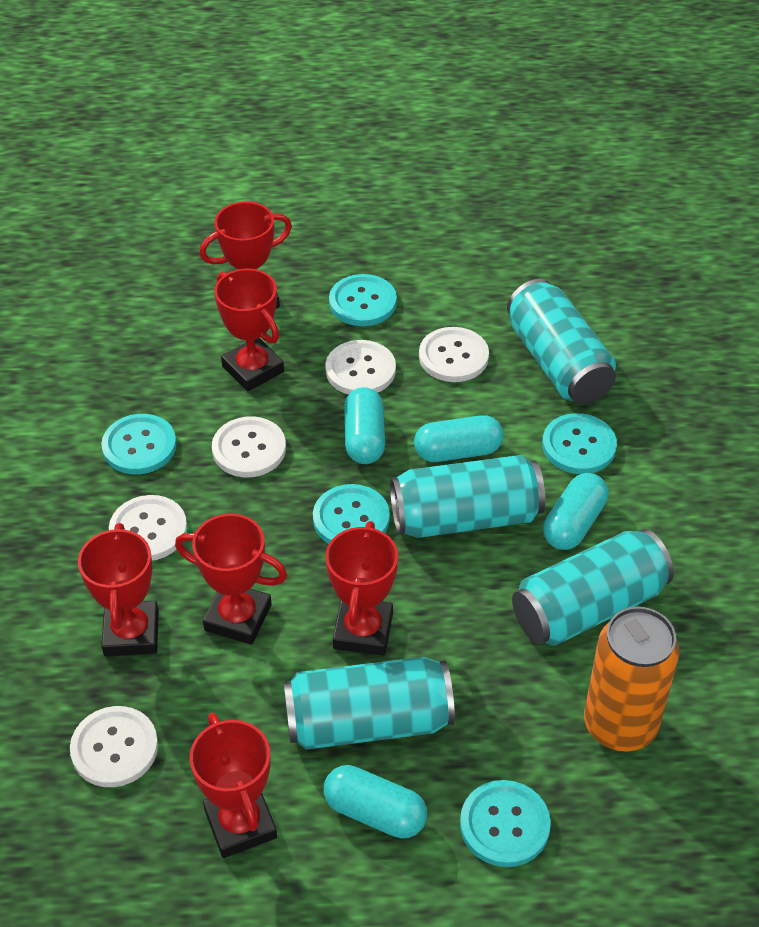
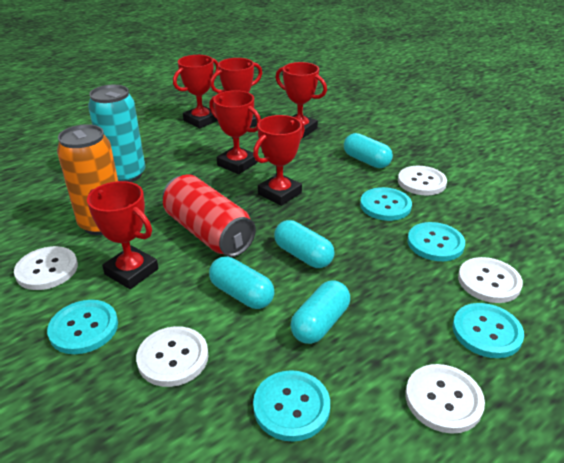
red can: 0 -> 1
turquoise can: 4 -> 1

